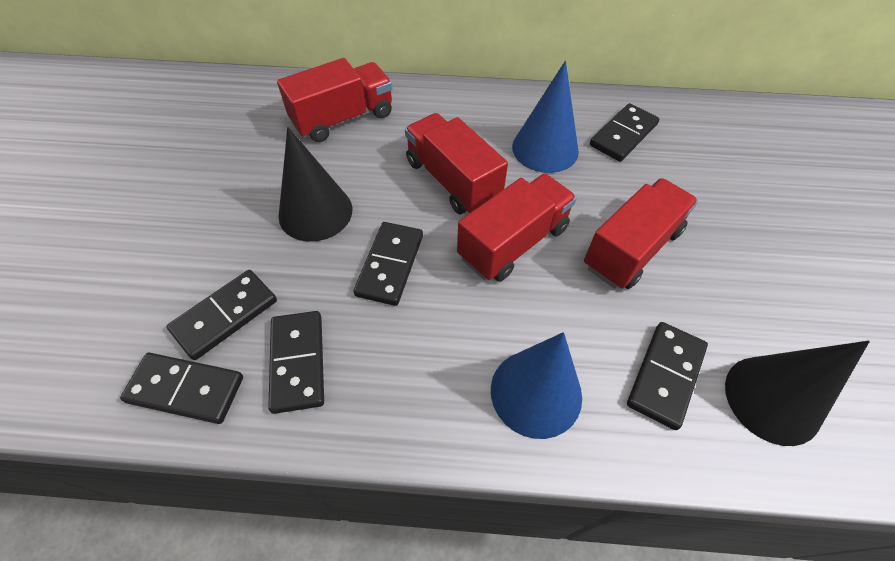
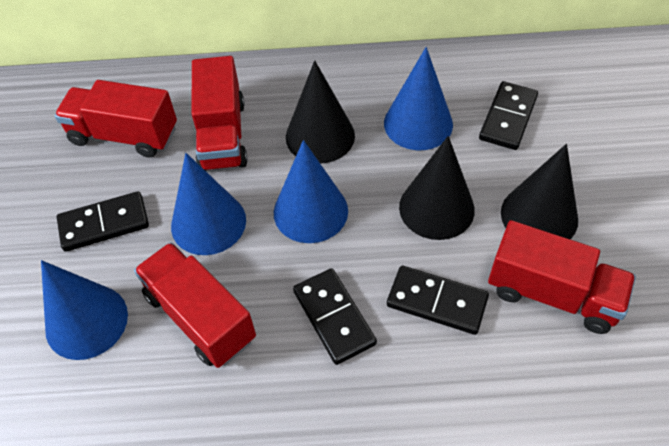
black cone: 2 -> 3
black domino: 6 -> 4
blue cone: 2 -> 4

